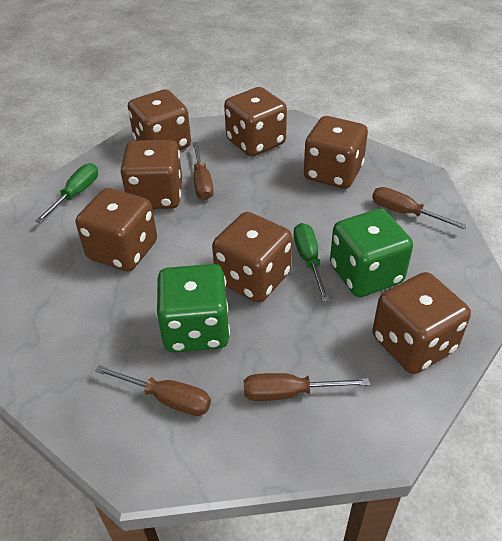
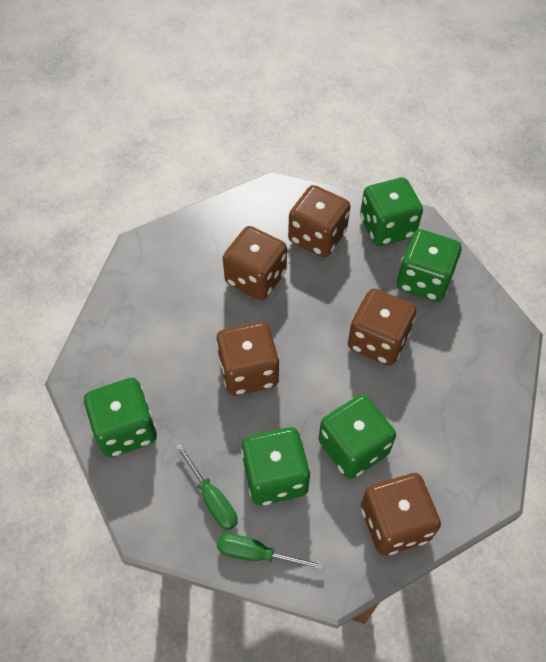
brown dice: 7 -> 5
brown screwdriver: 4 -> 0
green dice: 2 -> 5

